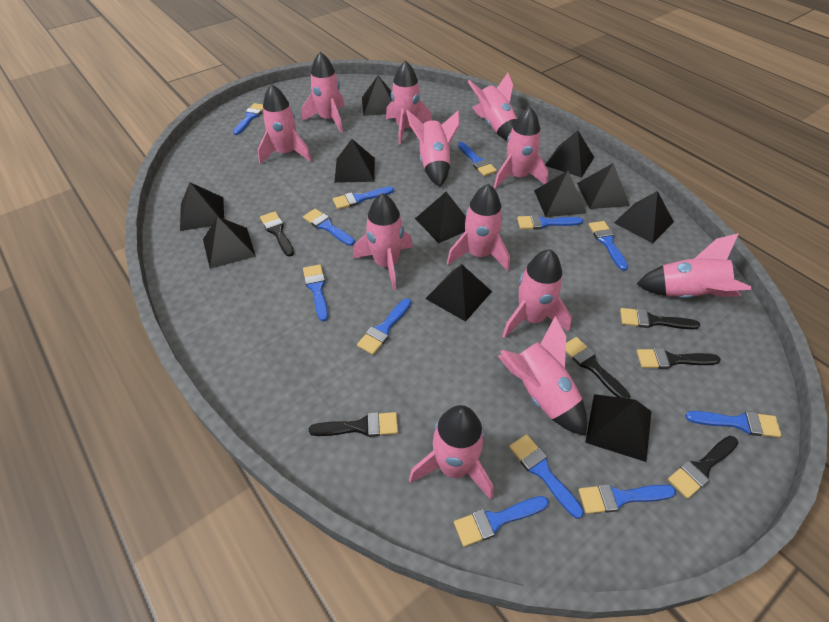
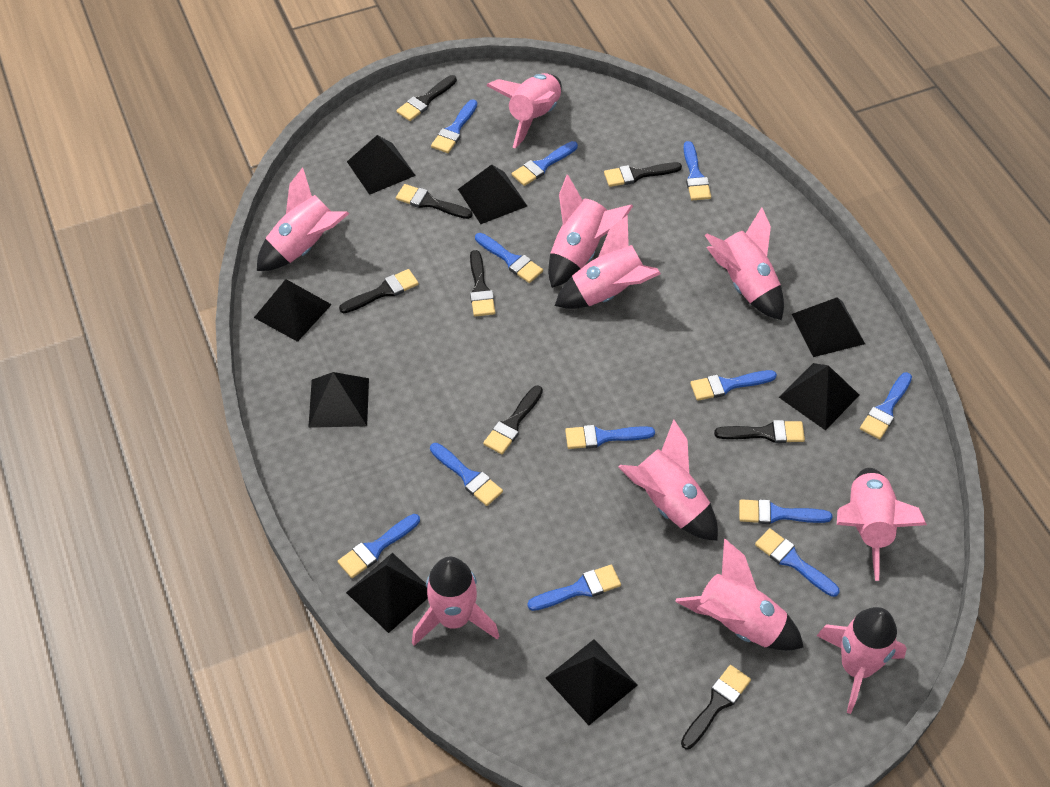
black brush: 6 -> 8
black pyramid: 11 -> 8
pink rocket: 12 -> 10

